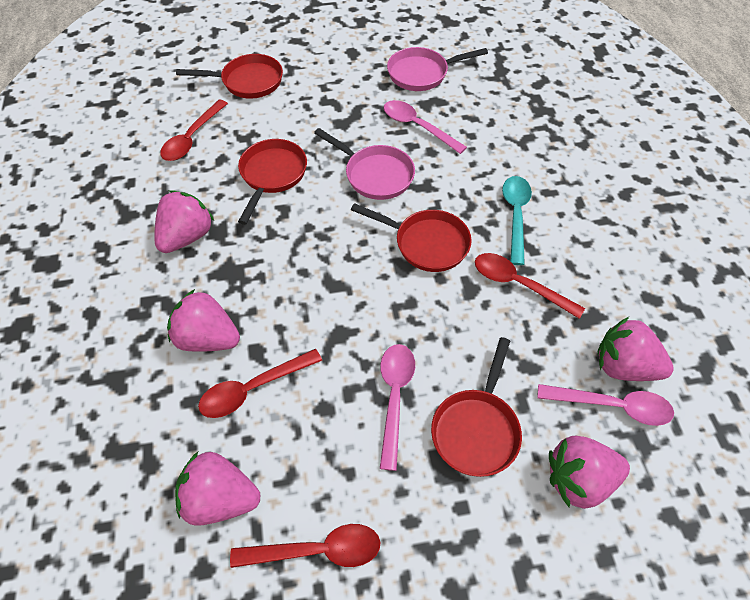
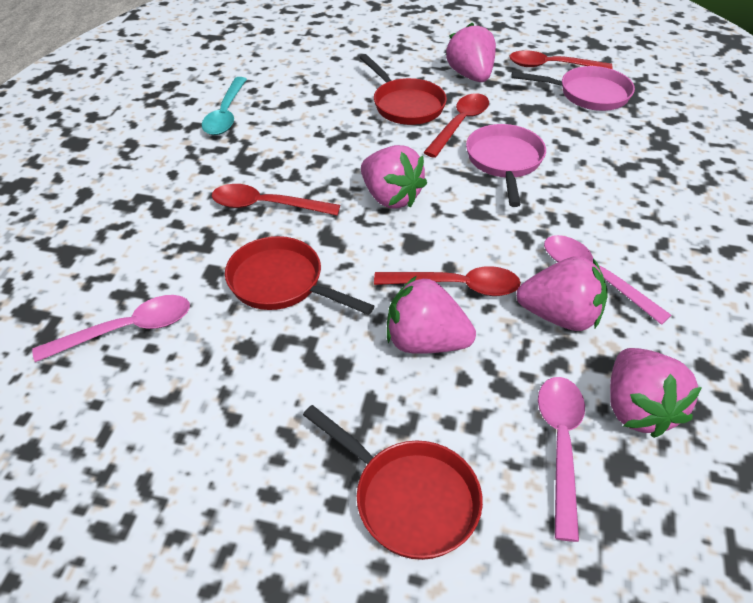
red pan: 4 -> 3

